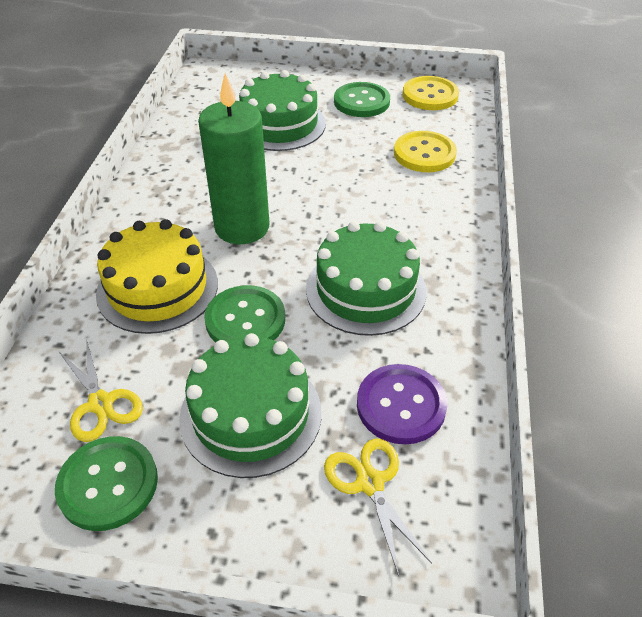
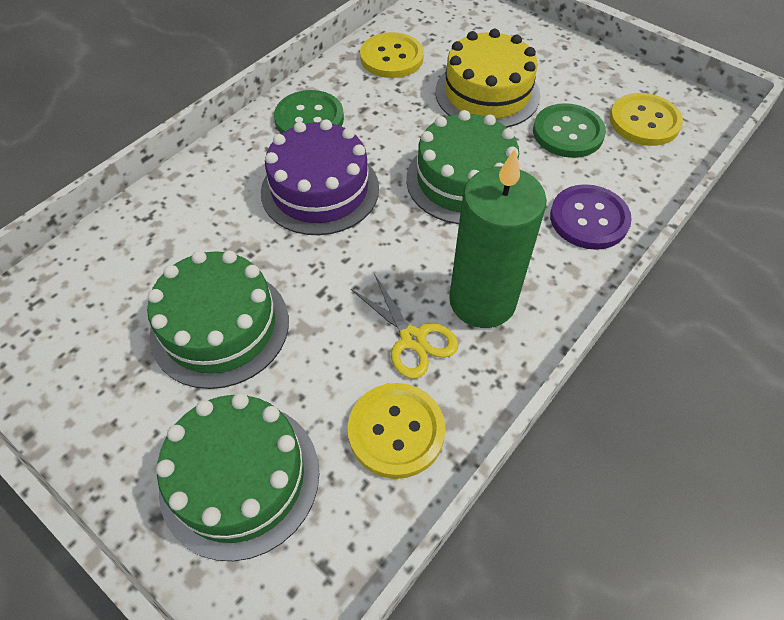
green button: 3 -> 2
purple cake: 0 -> 1
yellow button: 2 -> 3
yellow scissors: 2 -> 1

